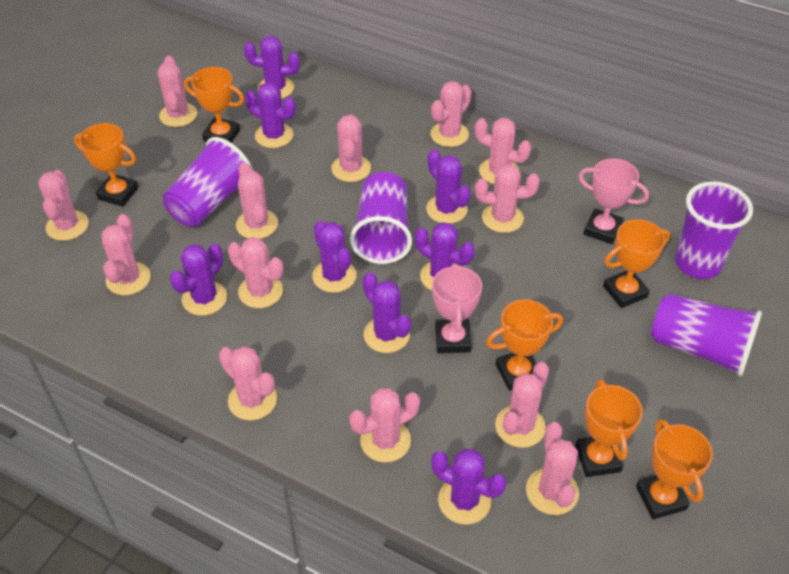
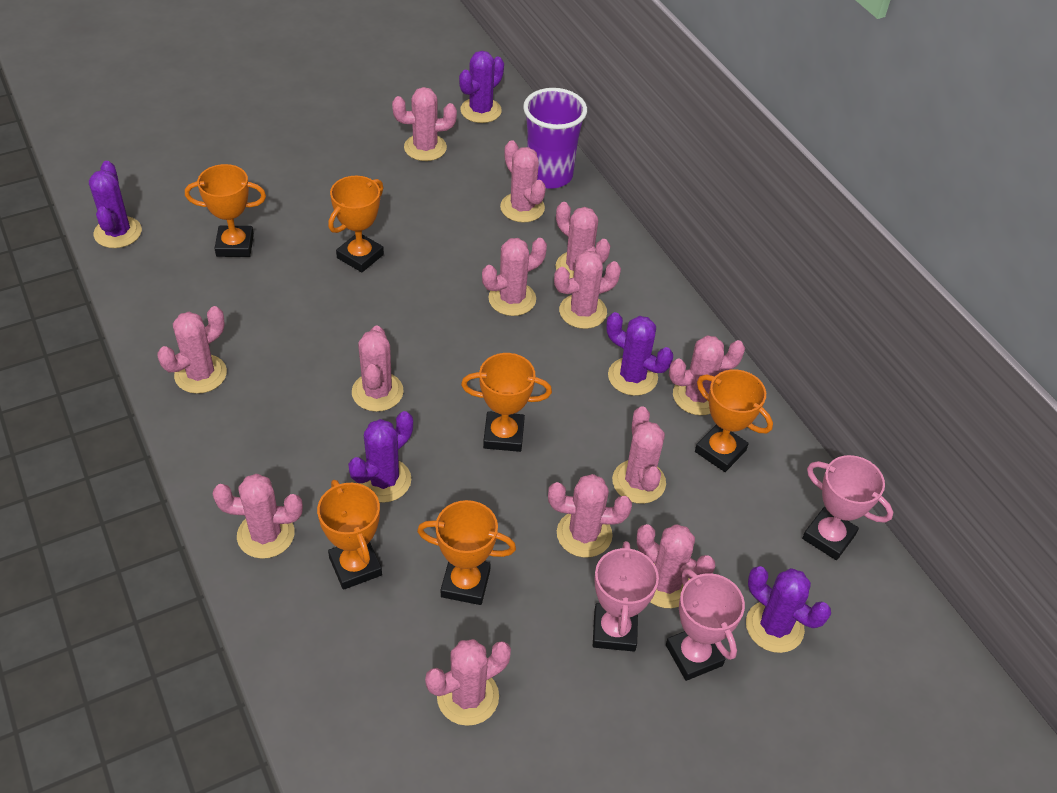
pink trophy: 2 -> 3
purple cactus: 8 -> 5
purple cup: 4 -> 1

